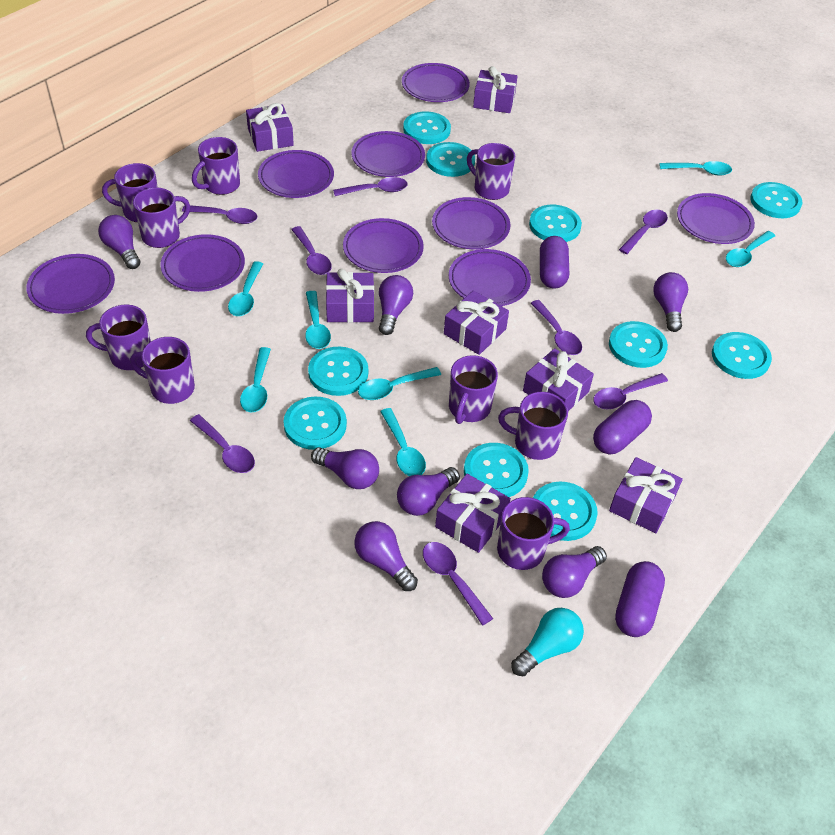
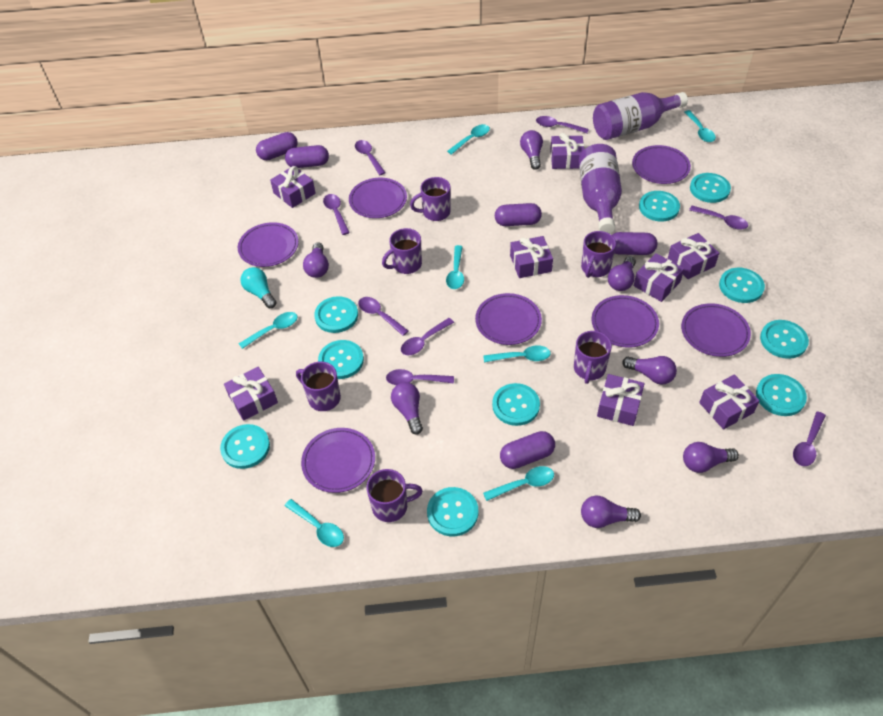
purple bottle: 0 -> 2
purple capsule: 3 -> 5
purple gift: 7 -> 8
purple mug: 9 -> 6
purple plate: 9 -> 7

